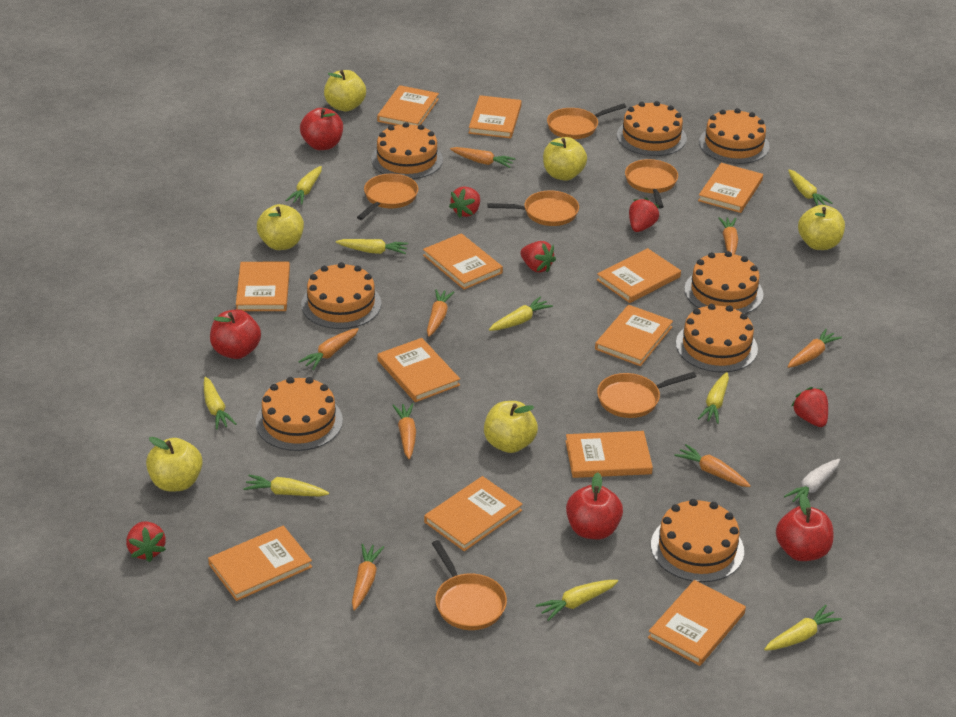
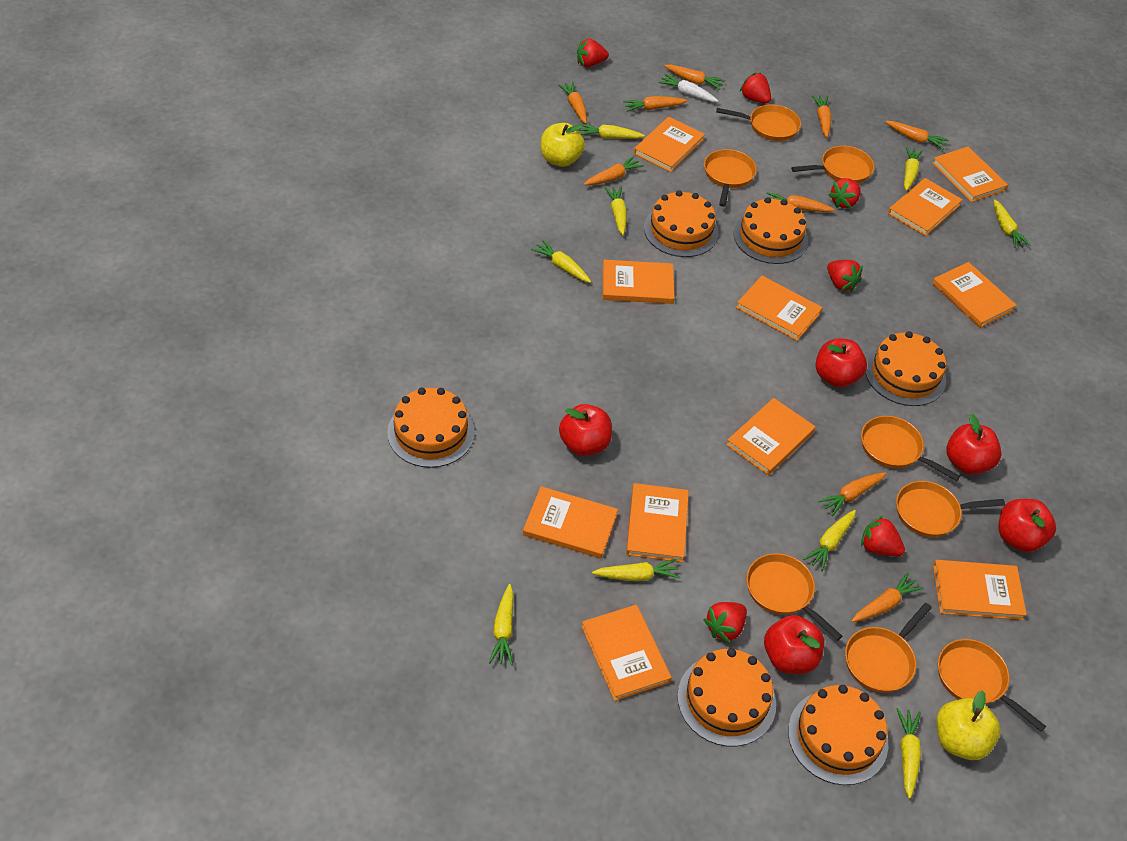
orange book: 12 -> 11
orange cake: 8 -> 6
orange carrot: 8 -> 9
orange pan: 6 -> 8
red apple: 4 -> 5
red strawberry: 5 -> 6
yellow apple: 6 -> 2

